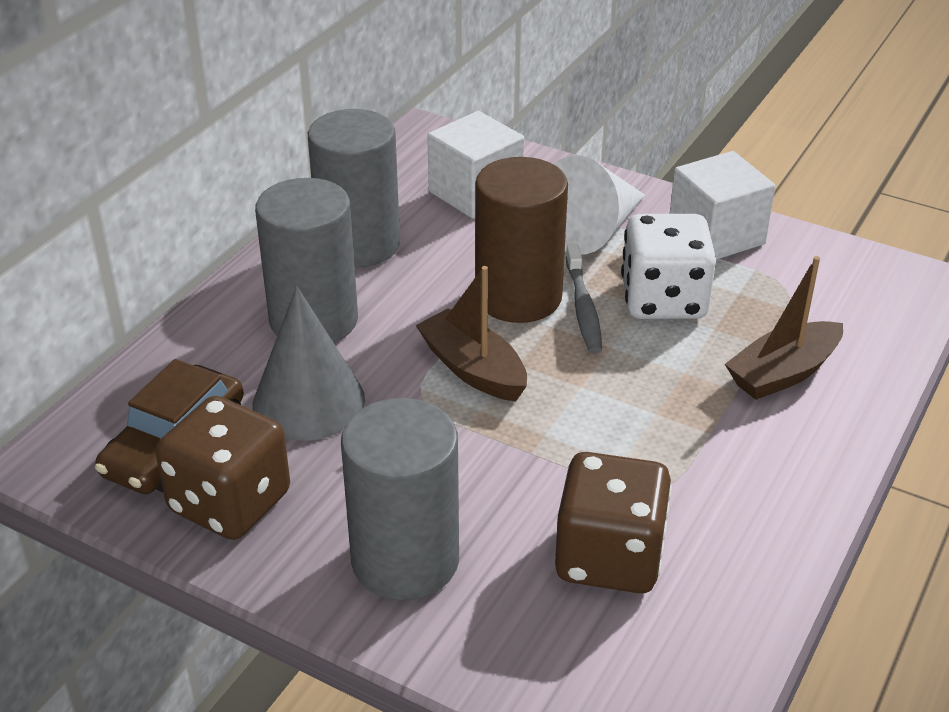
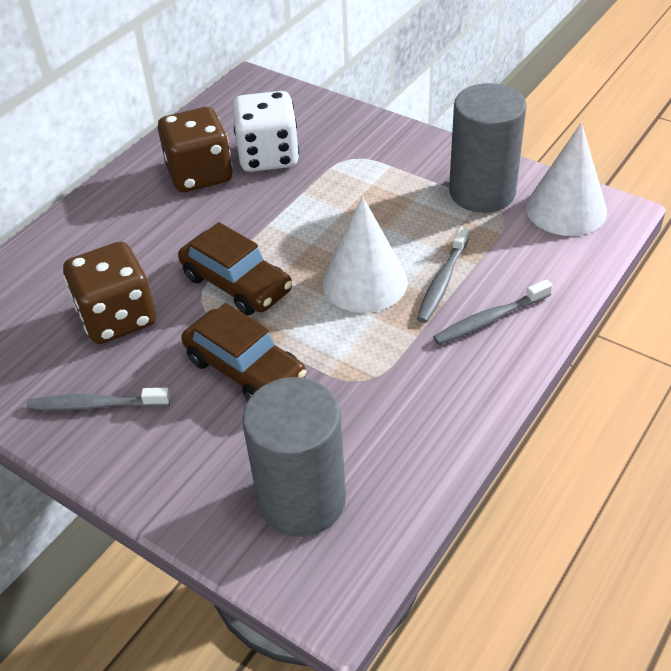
brown boat: 2 -> 0
brown car: 1 -> 2
brown cylinder: 1 -> 0
grey cone: 1 -> 0
grey cylinder: 3 -> 2
grey toothbrush: 1 -> 3
white cone: 1 -> 2
white cube: 2 -> 0

